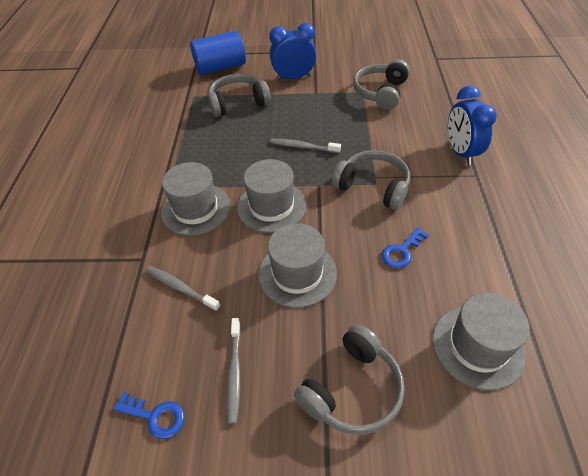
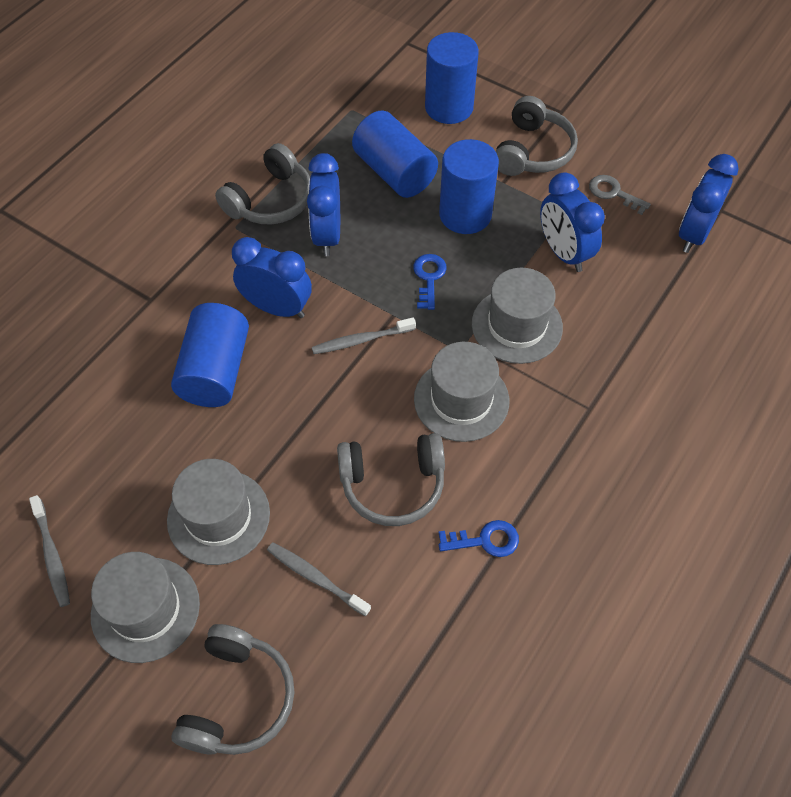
blue clock: 2 -> 4
blue cylinder: 1 -> 4
grey key: 0 -> 1

